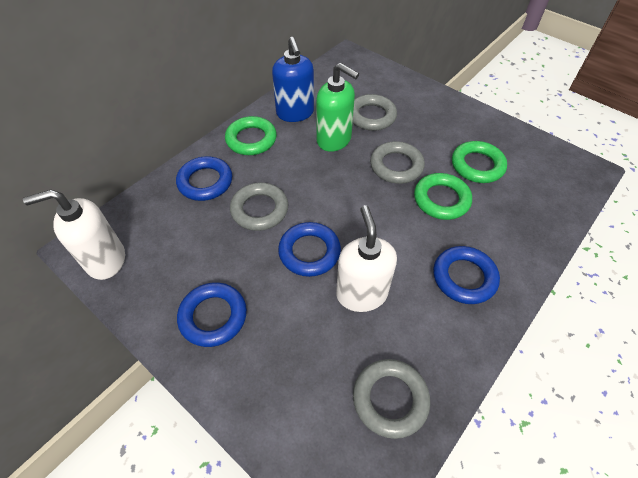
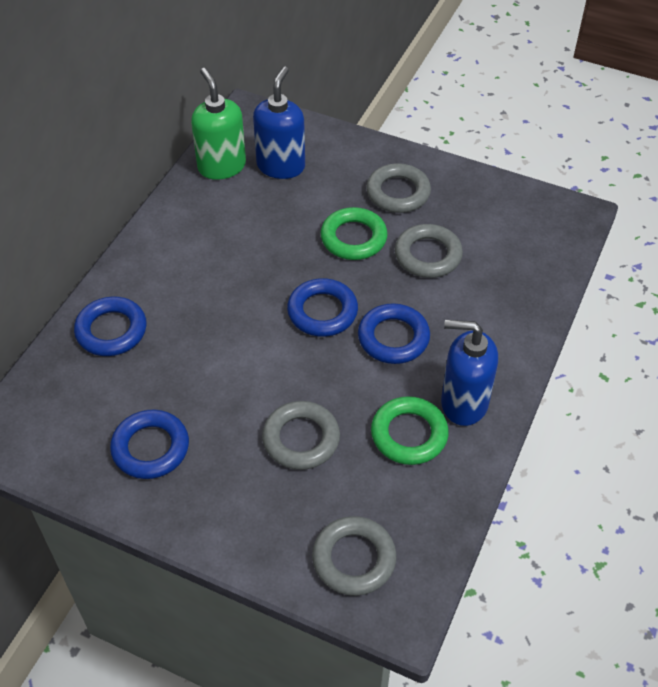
blue soap dispenser: 1 -> 2
green ring: 3 -> 2
white soap dispenser: 2 -> 0

